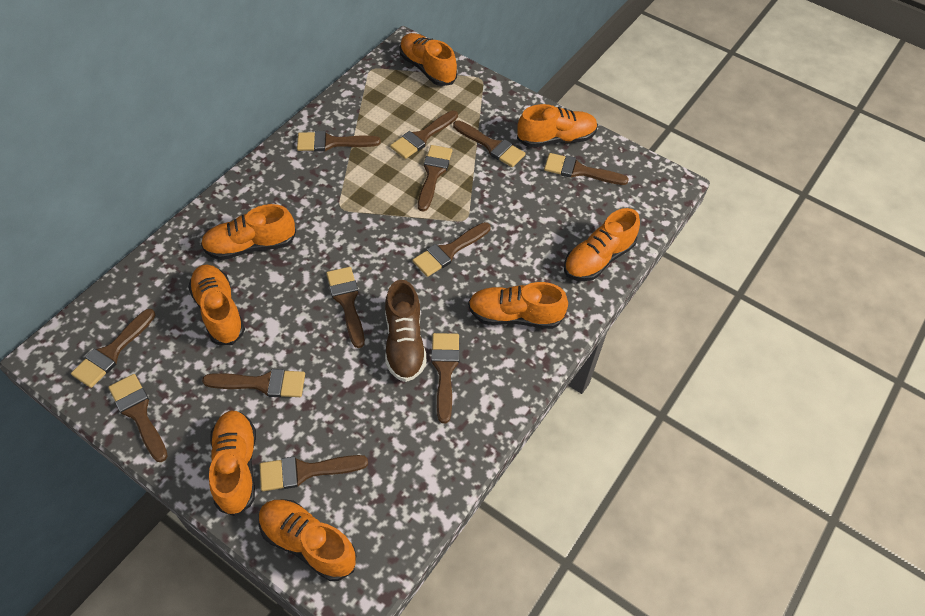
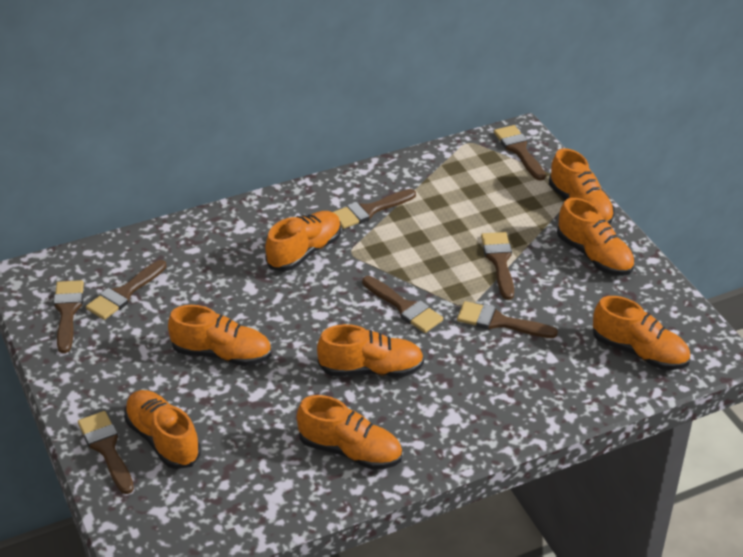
brown brush: 12 -> 8
brown shoe: 1 -> 0

